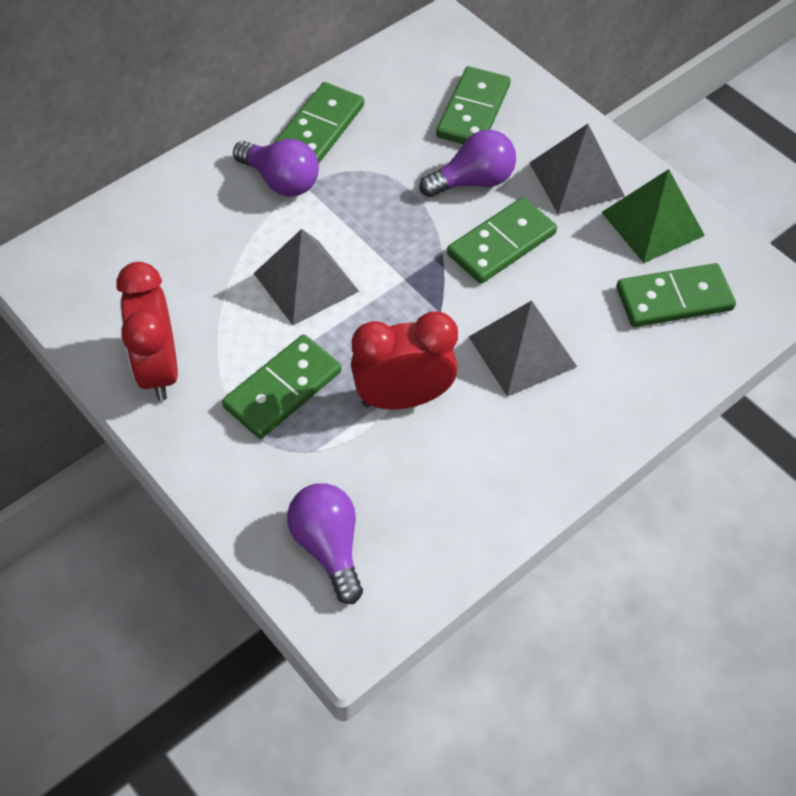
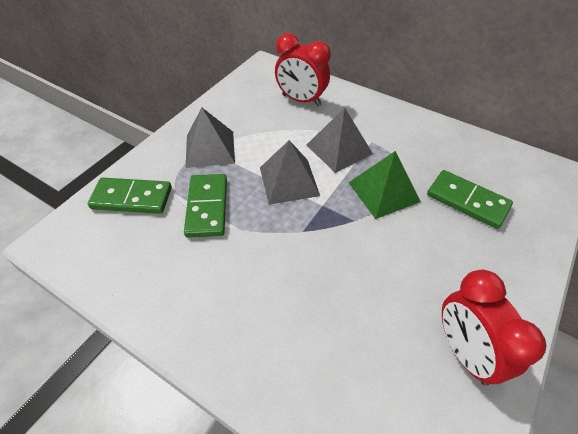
green domino: 5 -> 3
purple light bulb: 3 -> 0

